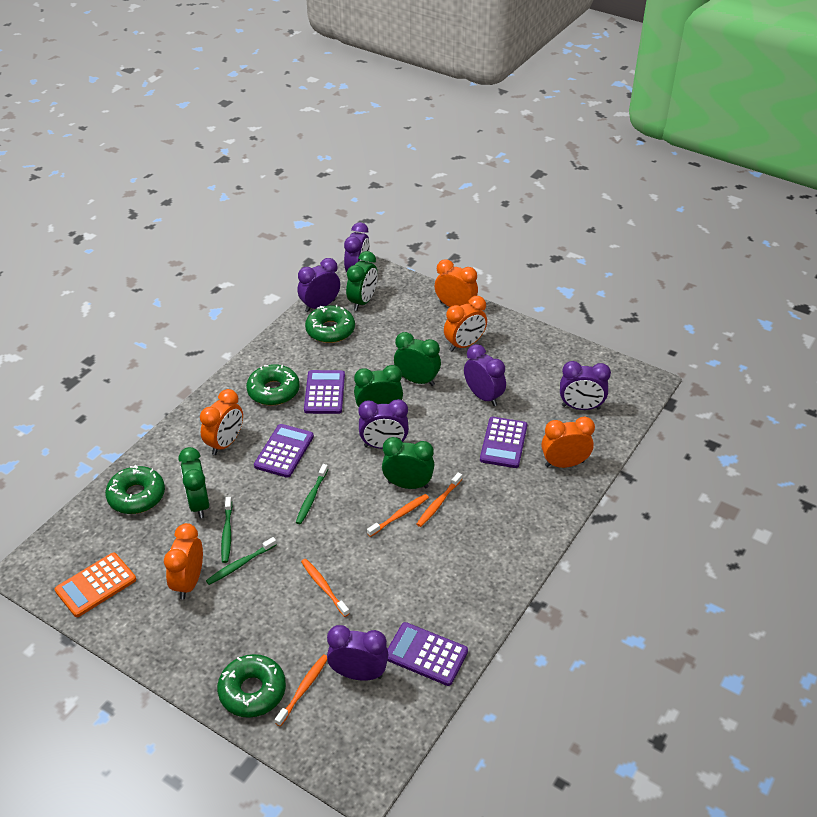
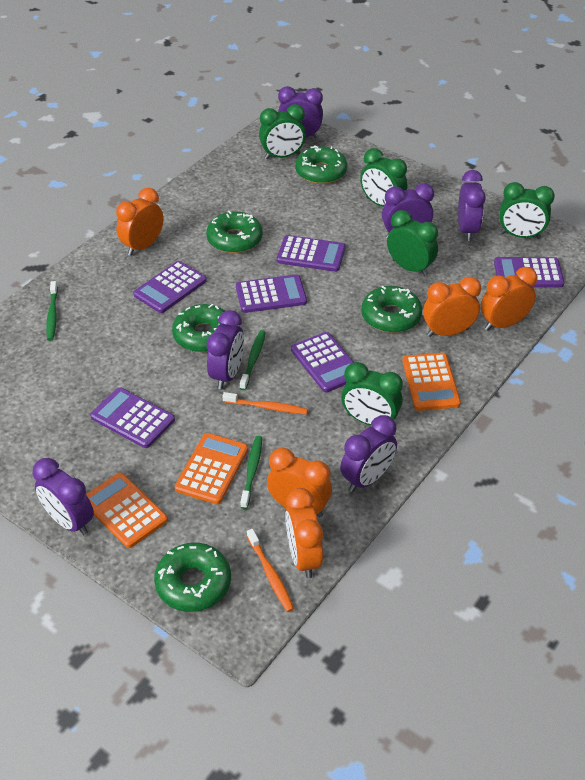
green donut: 4 -> 5
orange calculator: 1 -> 3
orange toothbrush: 4 -> 2
purple calculator: 4 -> 6

